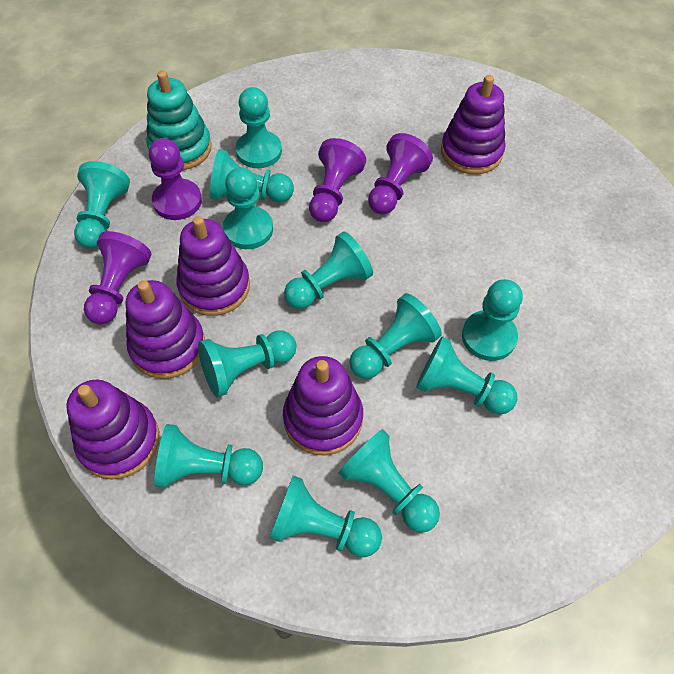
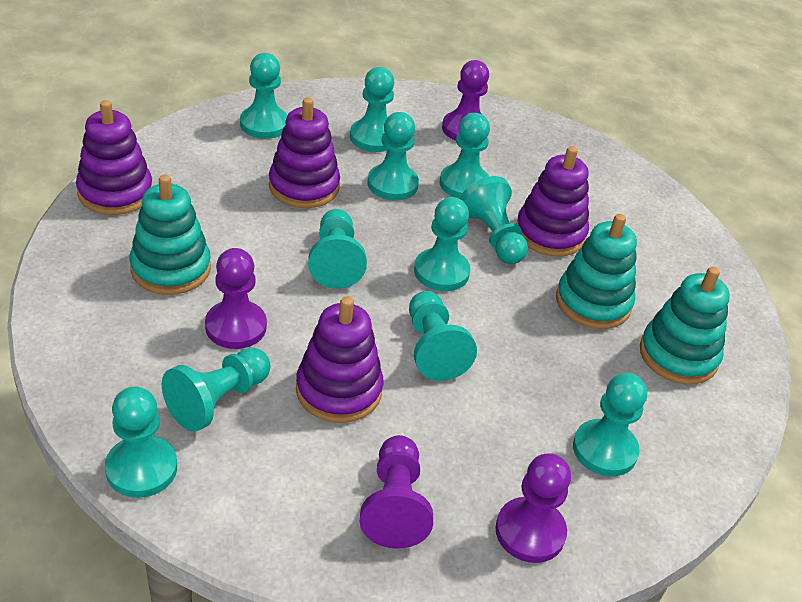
purple stacking toy: 5 -> 4
turquoise pawn: 12 -> 11
turquoise stacking toy: 1 -> 3

